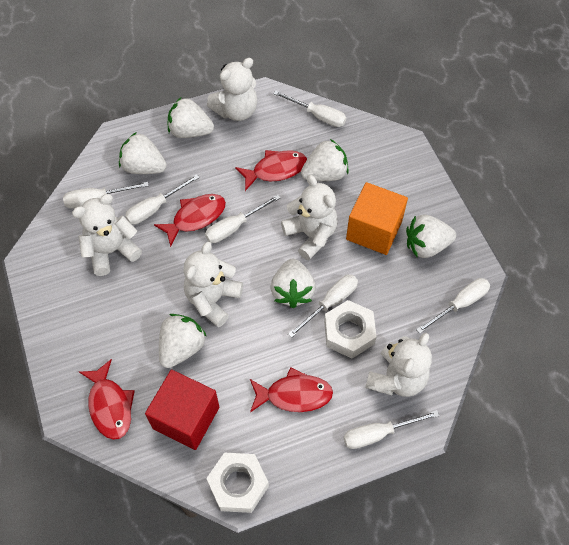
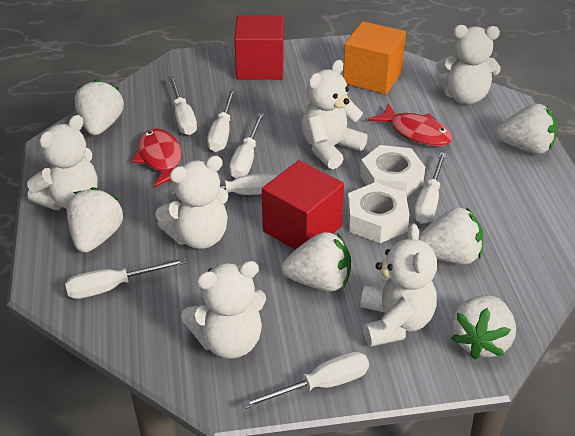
red cube: 1 -> 2
red fish: 4 -> 2
white teddy bear: 5 -> 6

